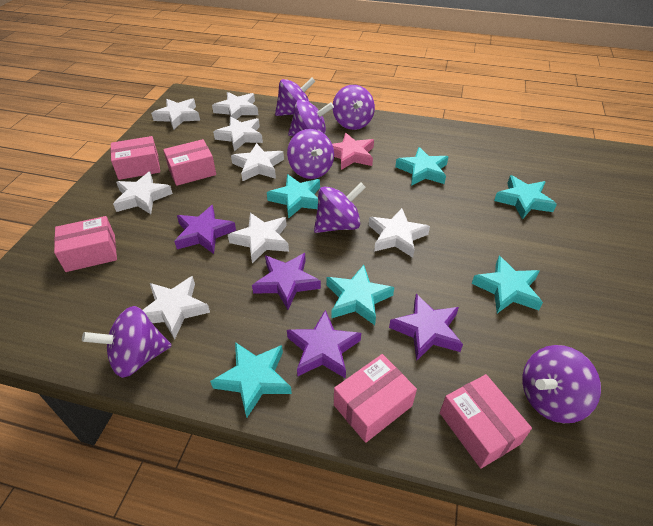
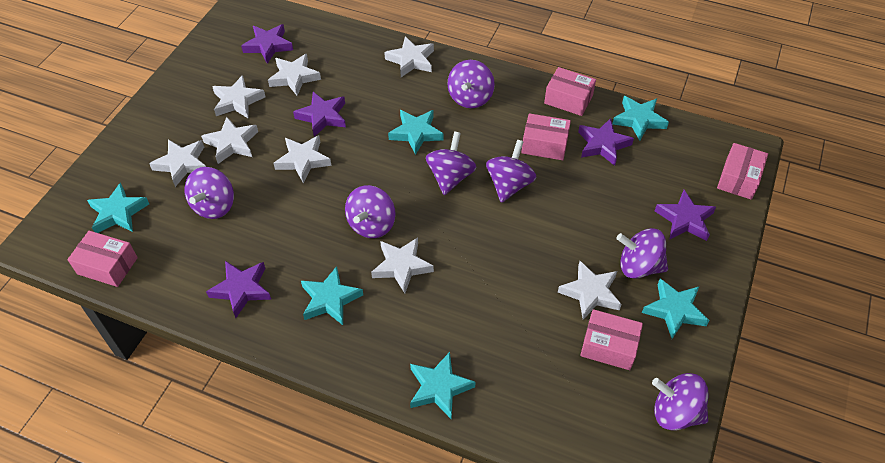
pink star: 1 -> 0
purple star: 4 -> 5

